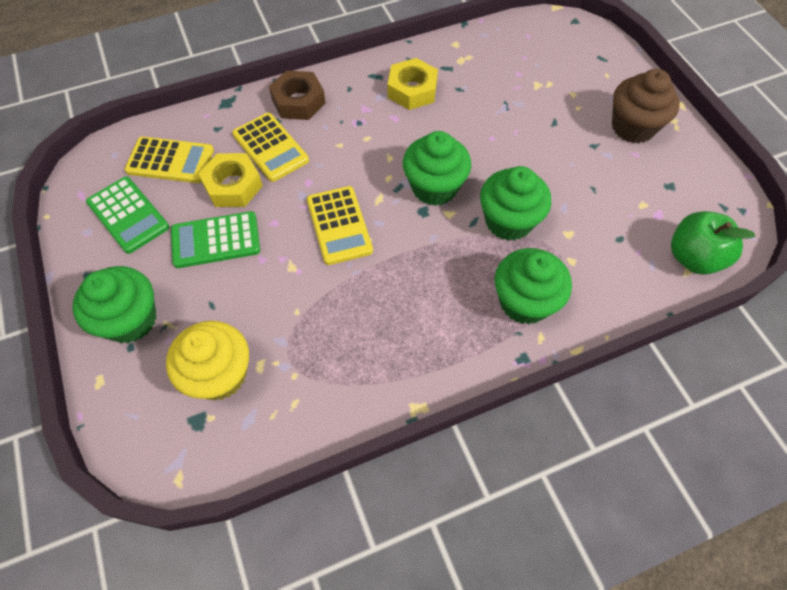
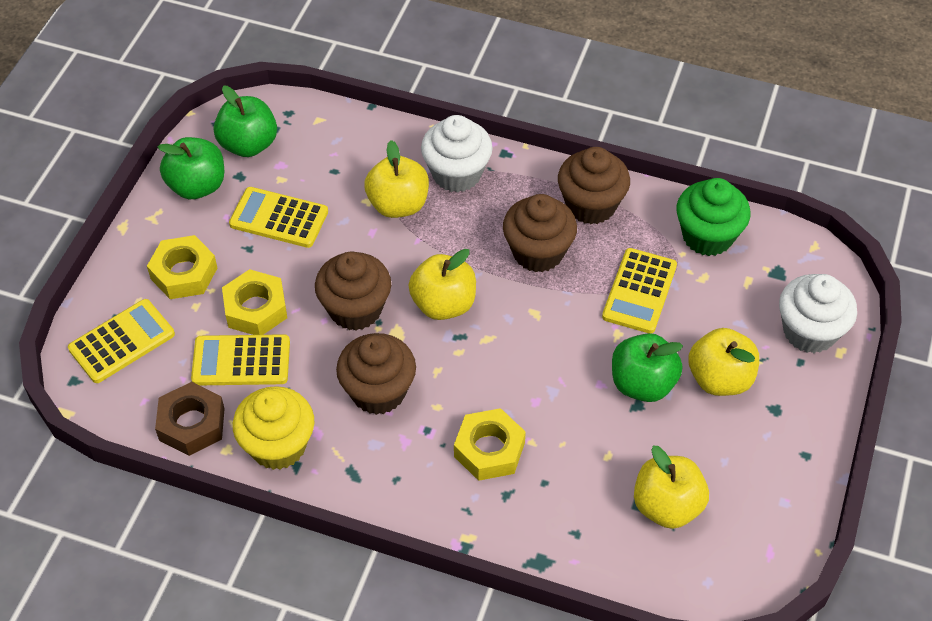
brown cupcake: 1 -> 4
green apple: 1 -> 3
green calculator: 2 -> 0
green cupcake: 4 -> 1
white cupcake: 0 -> 2
yellow apple: 0 -> 4
yellow calculator: 3 -> 4
yellow nut: 2 -> 3

